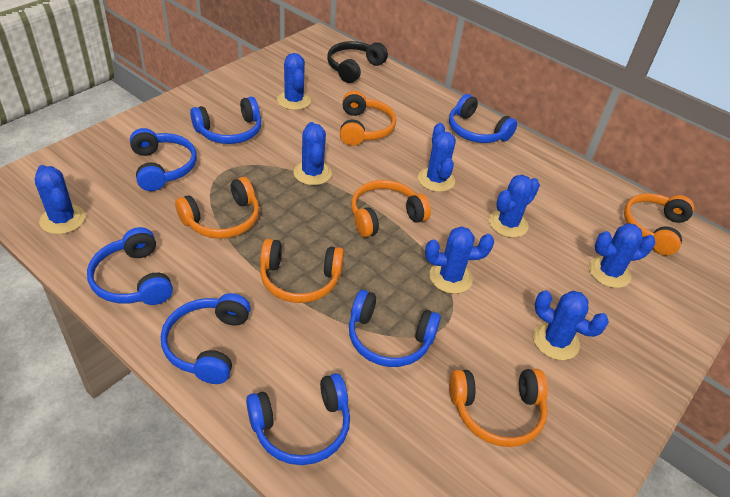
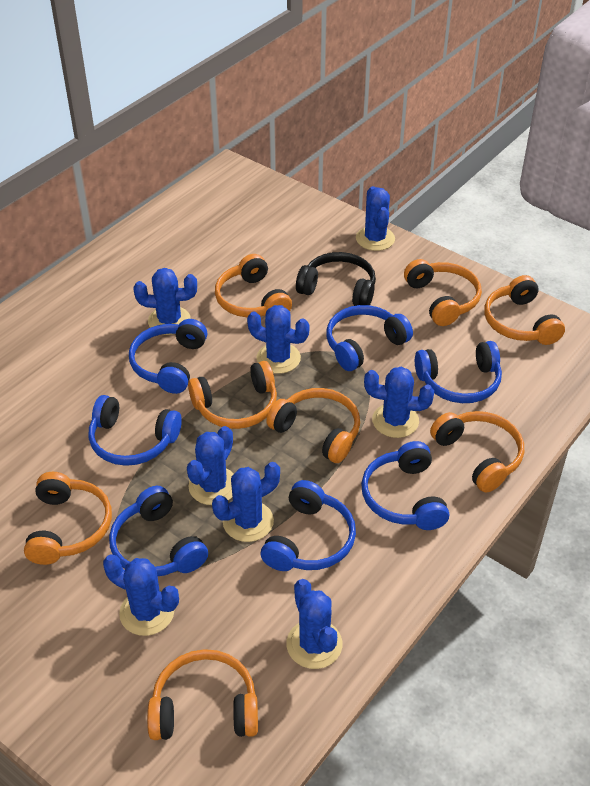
orange headphones: 6 -> 8

